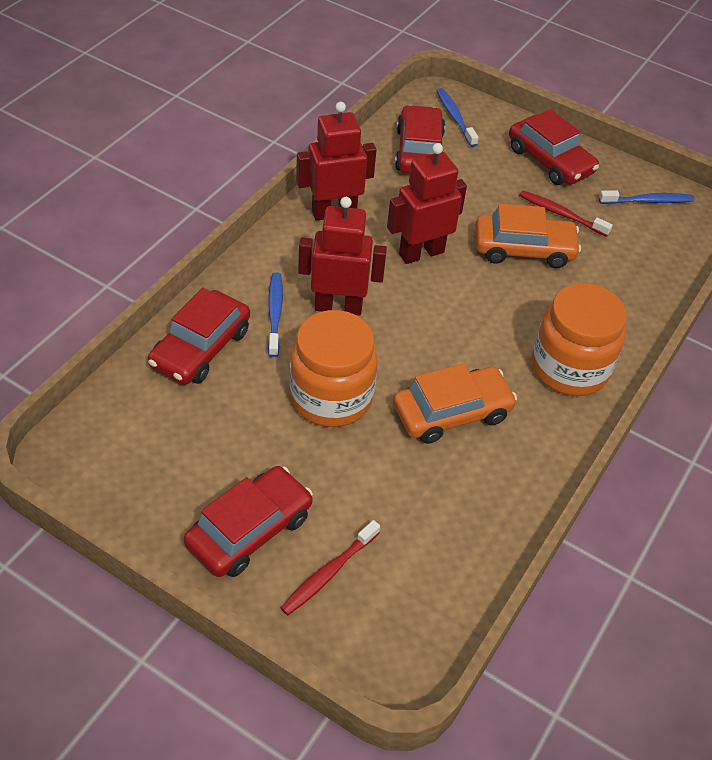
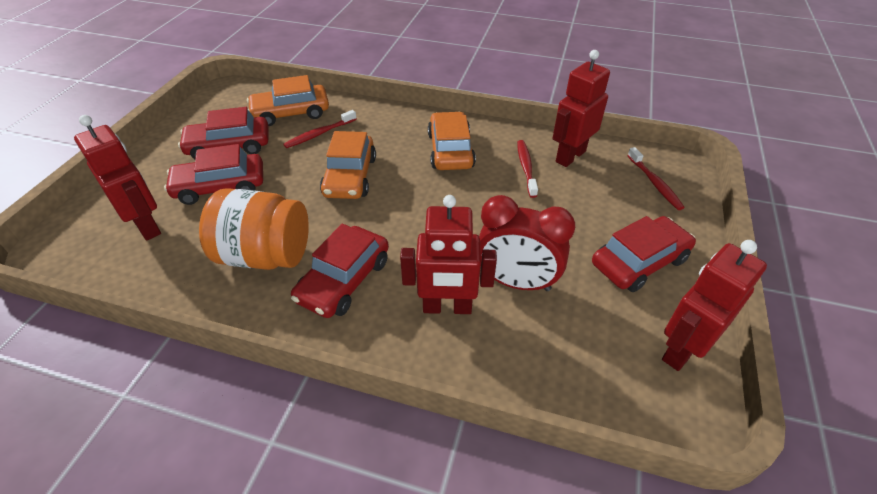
blue toothbrush: 3 -> 0
orange car: 2 -> 3
orange jar: 2 -> 1
red clock: 0 -> 1
red robot: 3 -> 4
red toothbrush: 2 -> 3

